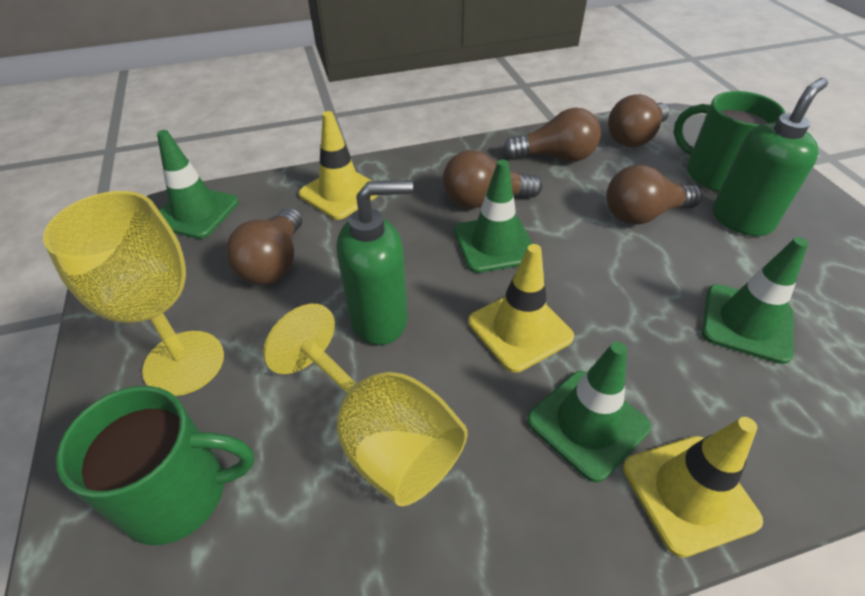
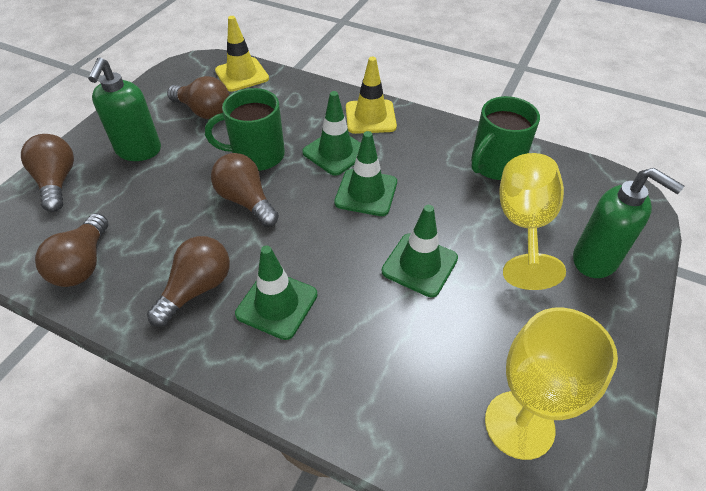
yellow traffic cone: 3 -> 2

